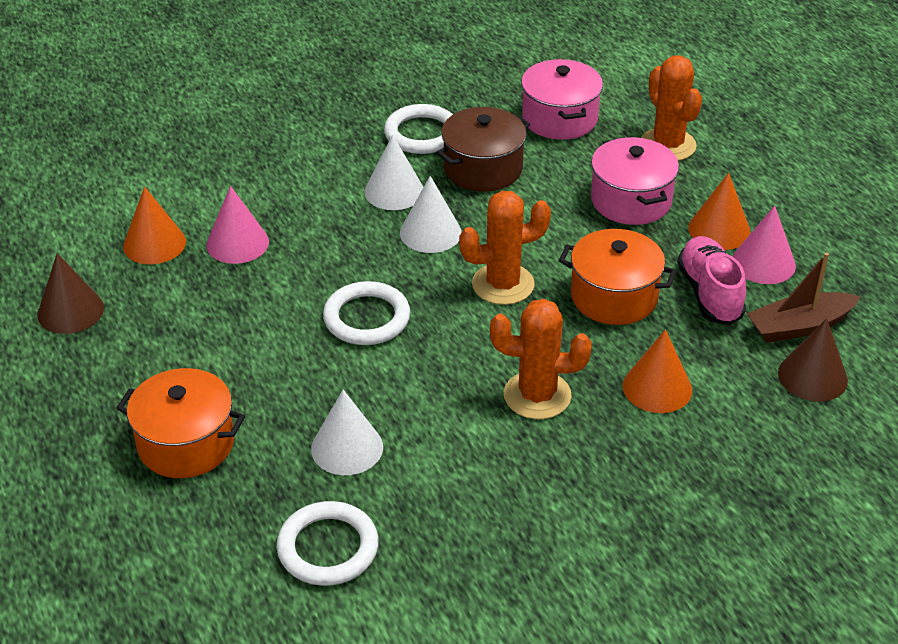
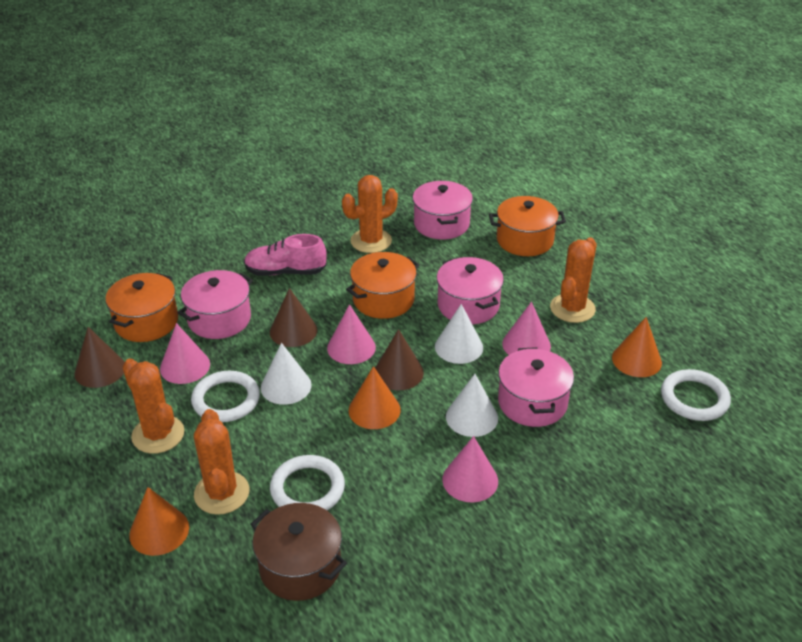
brown boat: 1 -> 0
brown cone: 2 -> 3
orange cactus: 3 -> 4
orange pot: 2 -> 3
pink cone: 2 -> 4
pink pot: 2 -> 4

